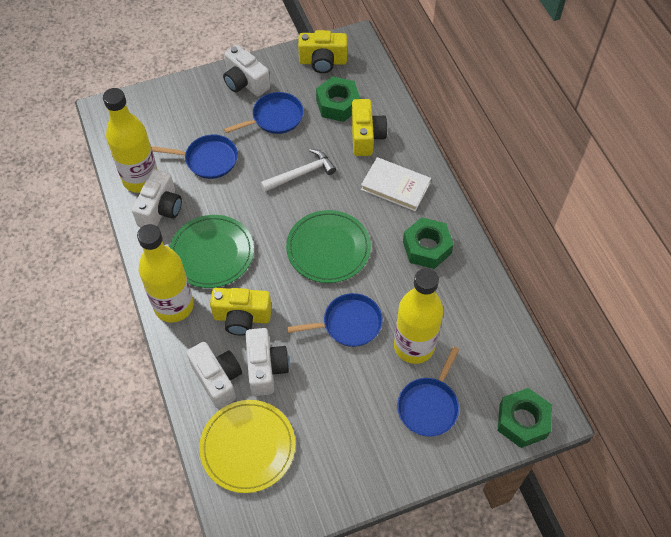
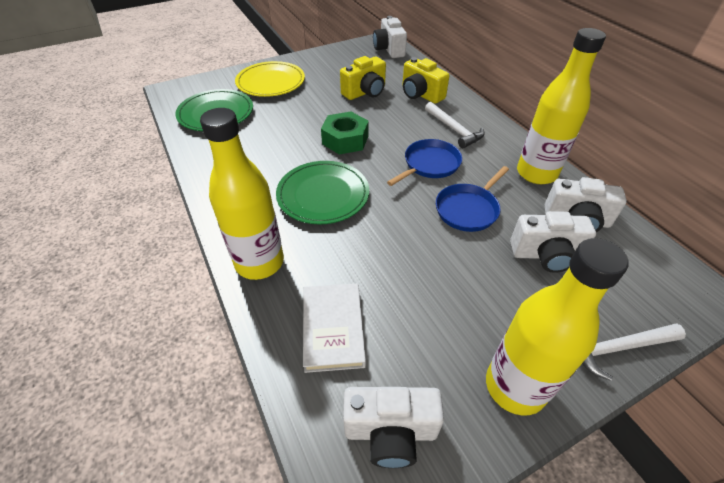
blue pan: 4 -> 2
green nut: 3 -> 1
white hammer: 1 -> 2
yellow camera: 3 -> 2

